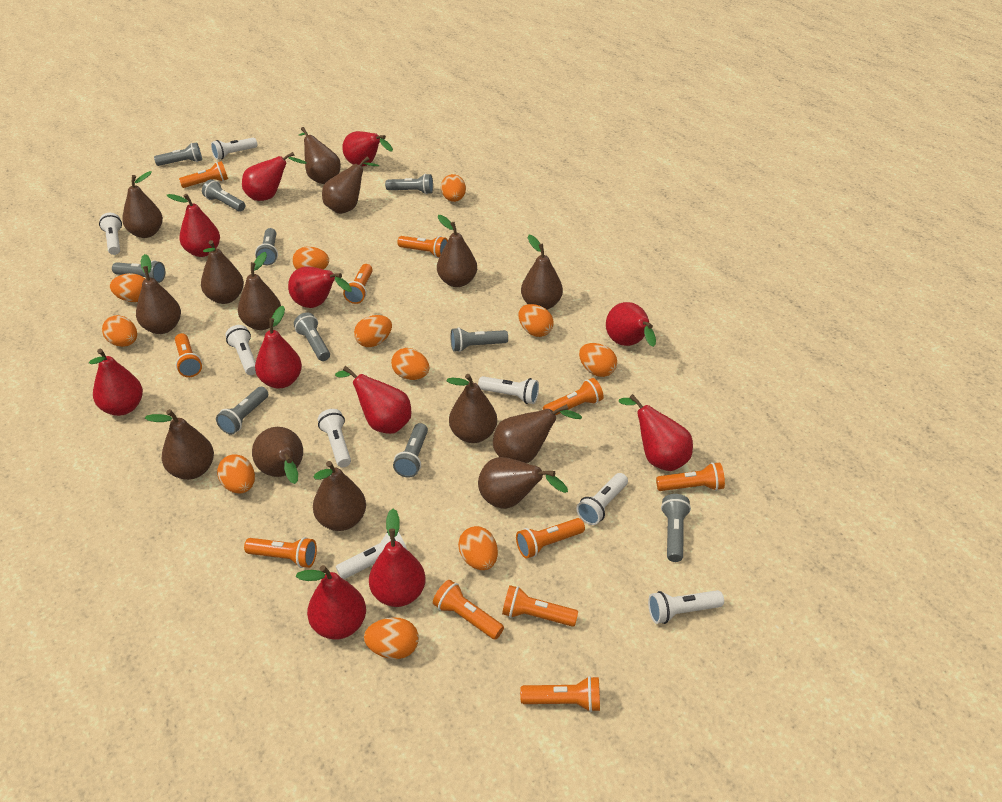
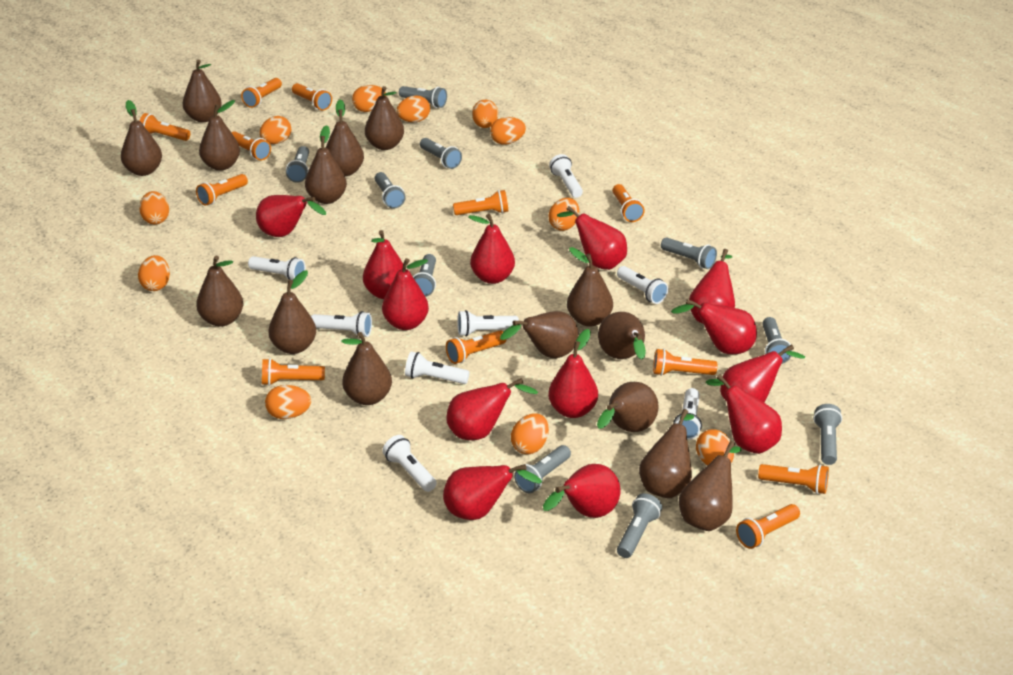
brown pear: 14 -> 15
orange flashlight: 11 -> 12
red pear: 11 -> 13

